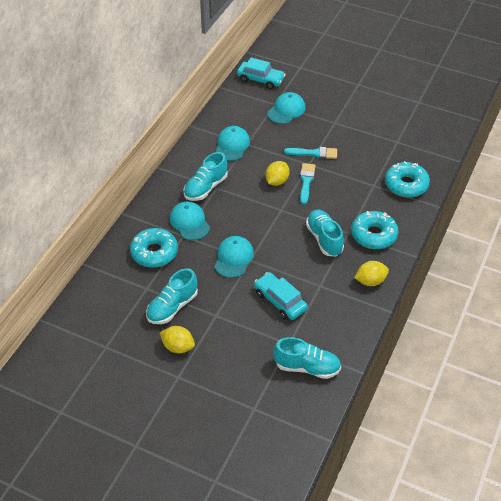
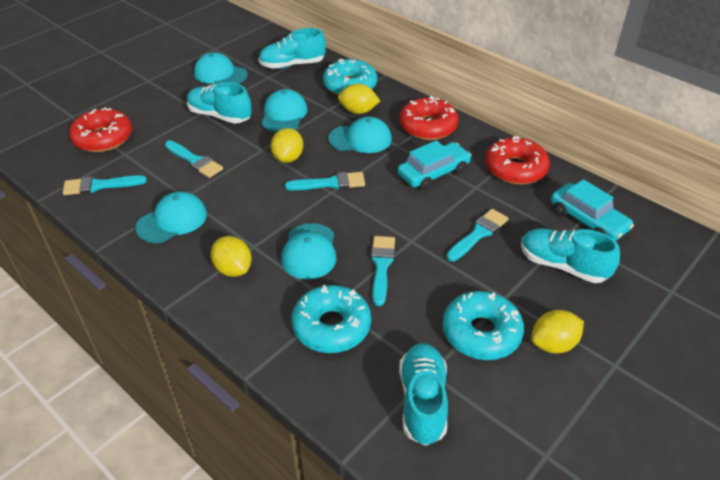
red donut: 0 -> 3
turquoise brush: 2 -> 5
turquoise cap: 4 -> 5
yellow lemon: 3 -> 4

